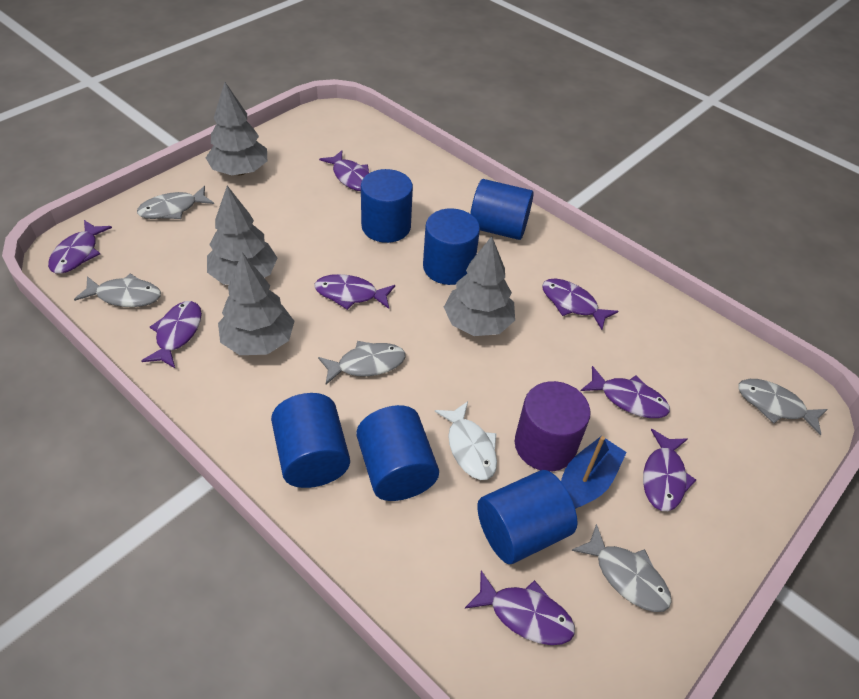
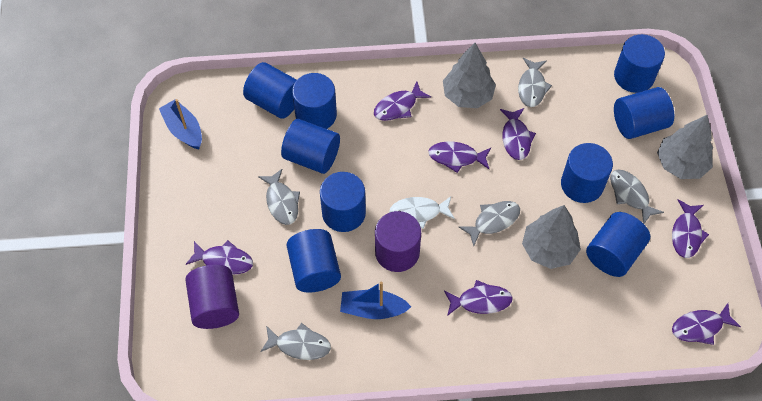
blue boat: 1 -> 2
blue cylinder: 6 -> 9
grey tree: 4 -> 3
purple cylinder: 1 -> 2
purple fish: 8 -> 7

